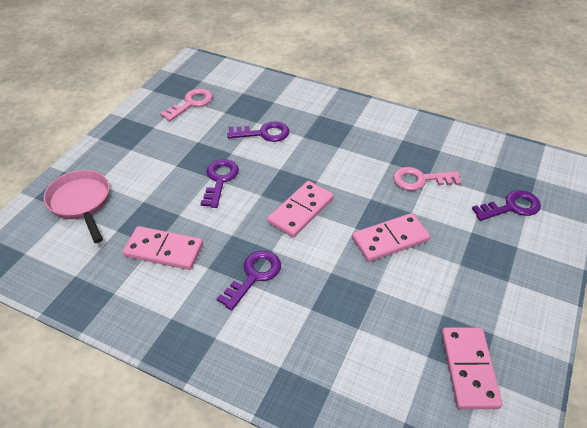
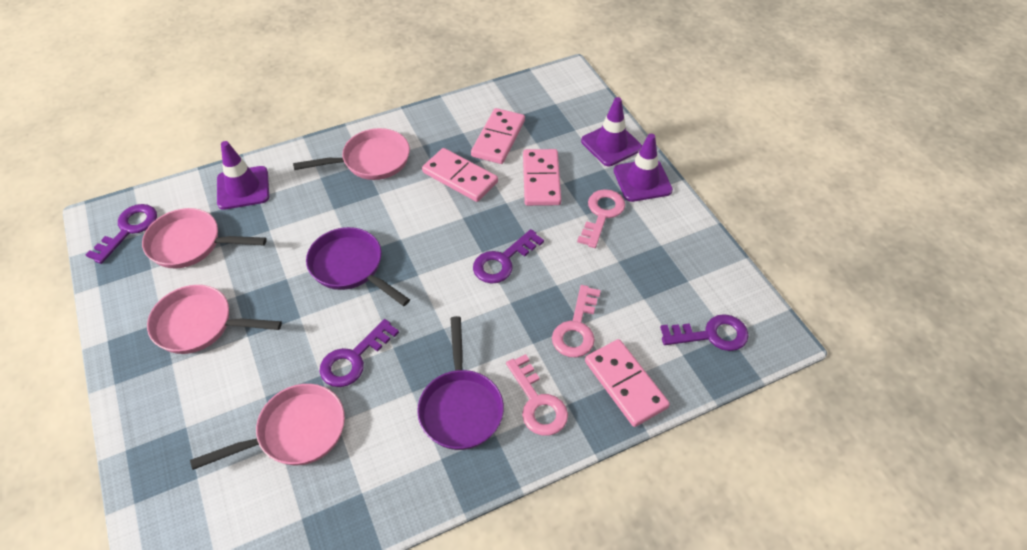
pink key: 2 -> 3
pink pan: 1 -> 4
purple pan: 0 -> 2
purple traffic cone: 0 -> 3

